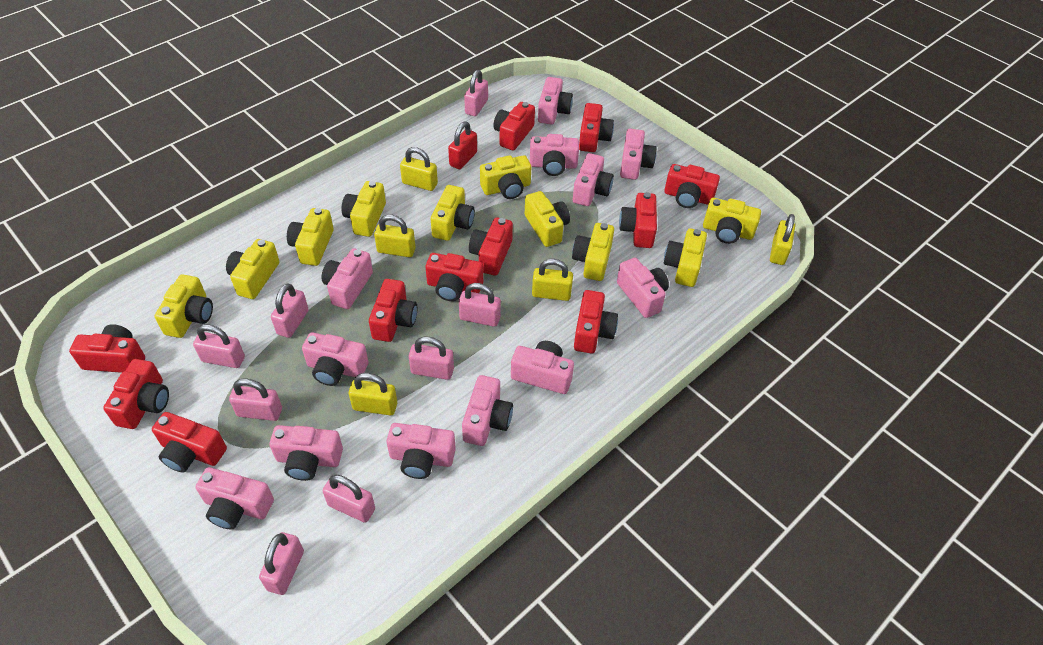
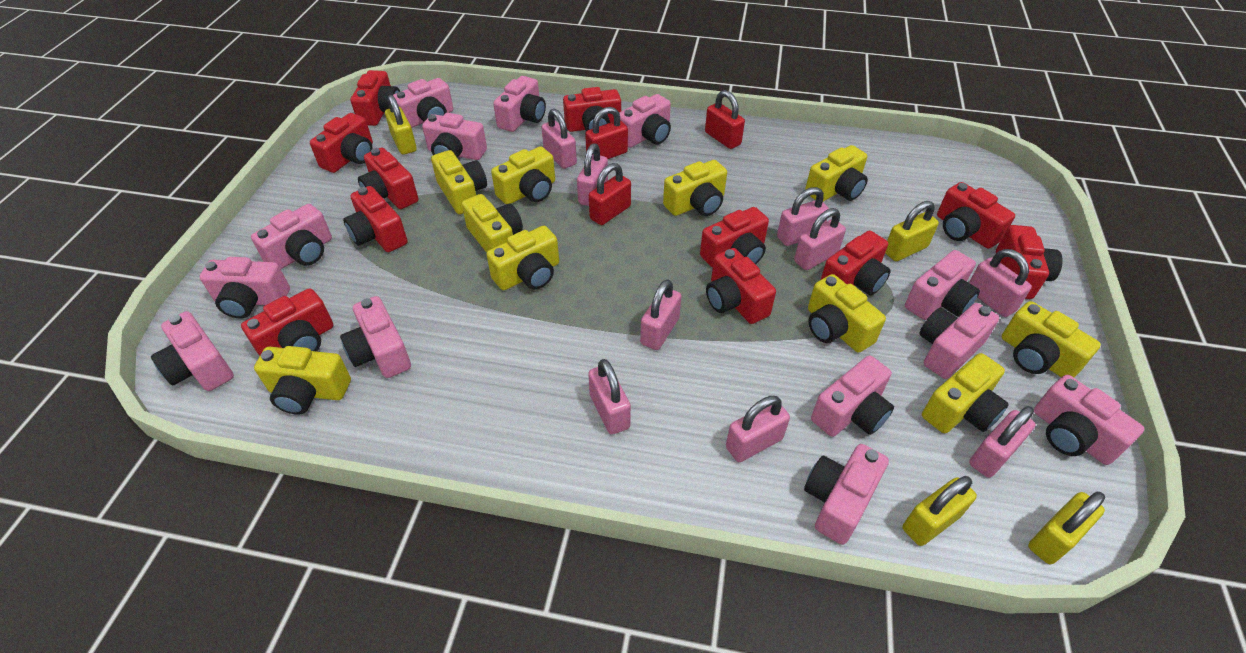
pink camera: 12 -> 13
pink padlock: 8 -> 9
red padlock: 1 -> 3
yellow padlock: 5 -> 4

